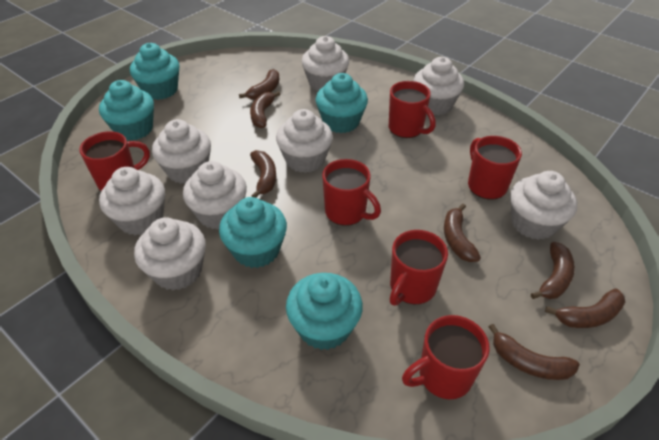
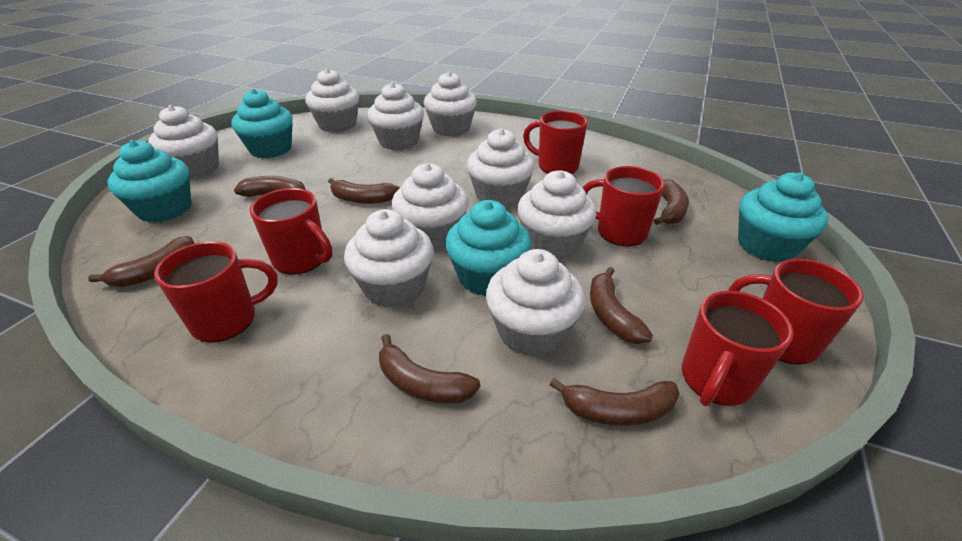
turquoise cupcake: 5 -> 4
white cupcake: 8 -> 9

